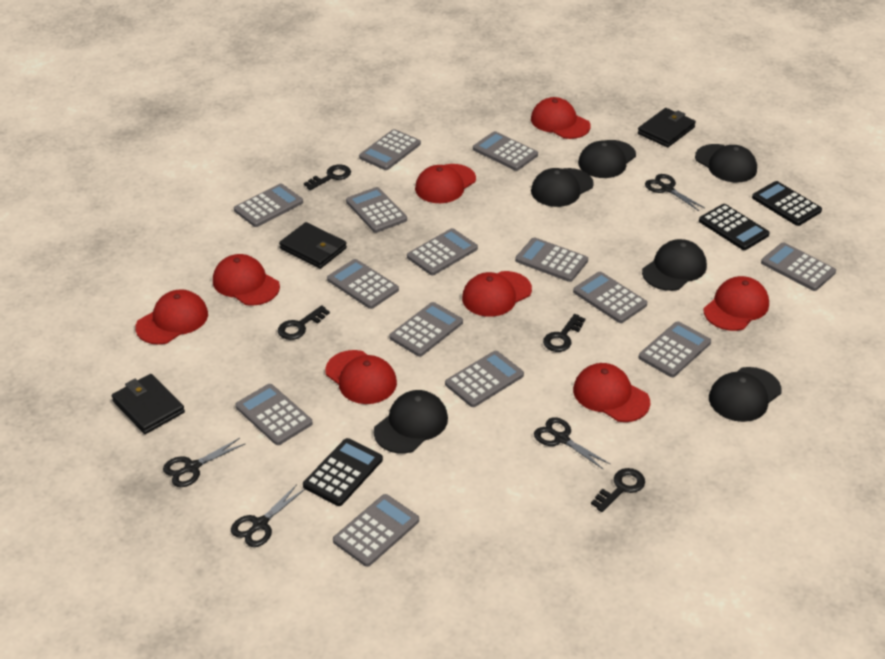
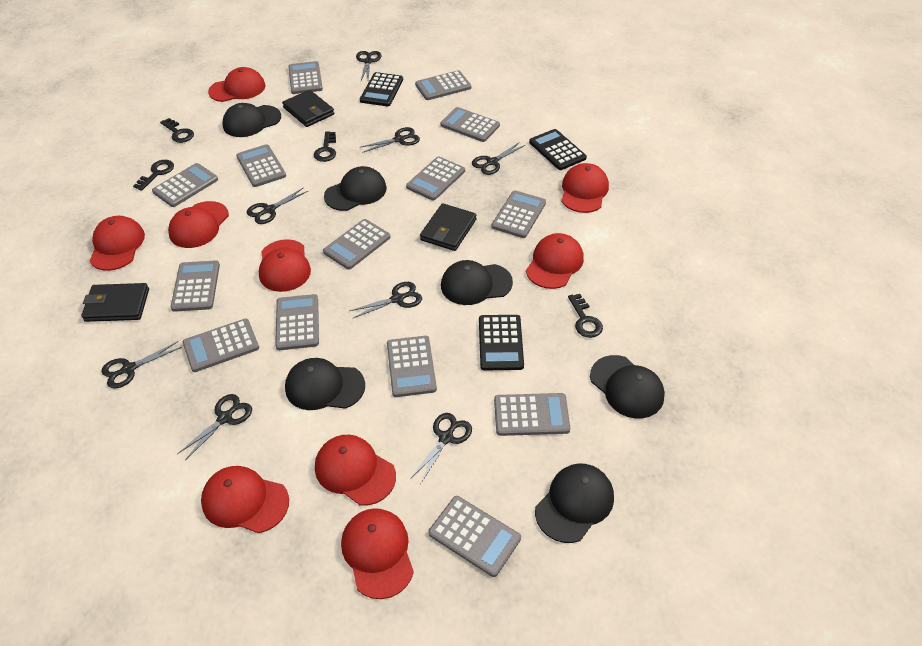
black scissors: 4 -> 8
red cap: 8 -> 9

